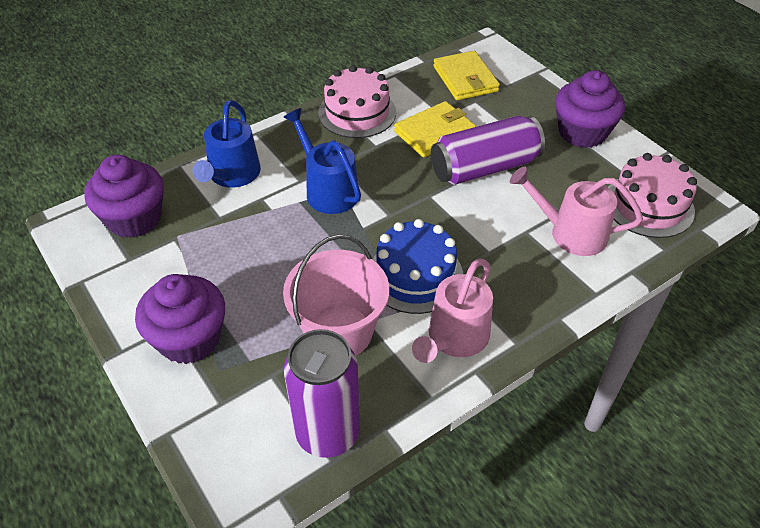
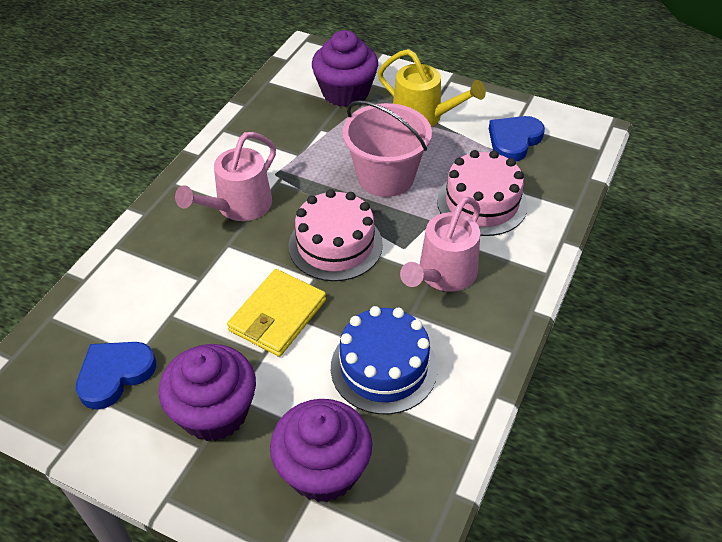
blue heart: 0 -> 2
blue watering can: 2 -> 0
purple can: 2 -> 0
yellow wallet: 2 -> 1
yellow watering can: 0 -> 1

